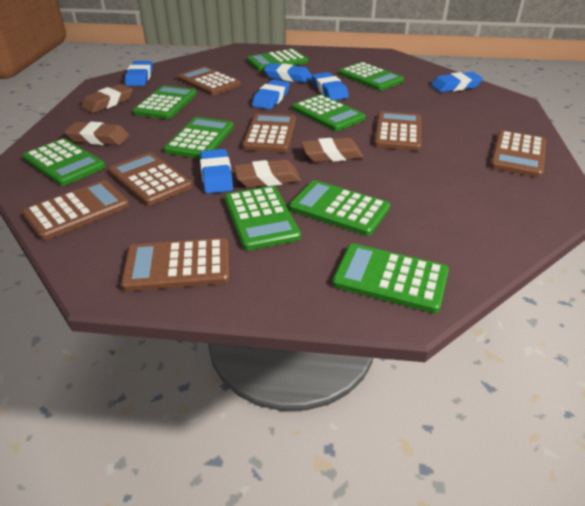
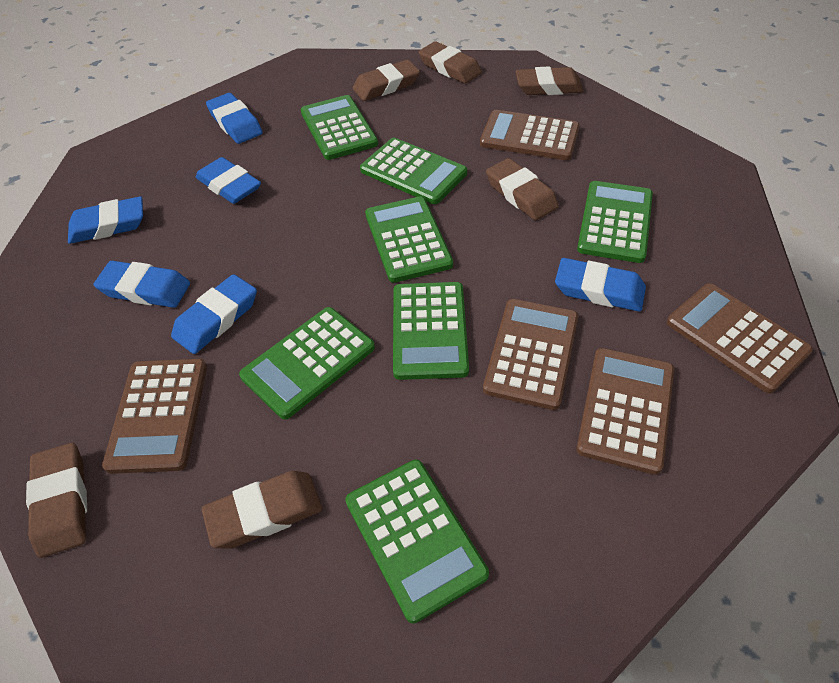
brown calculator: 7 -> 5
brown eraser: 4 -> 6
green calculator: 9 -> 7

